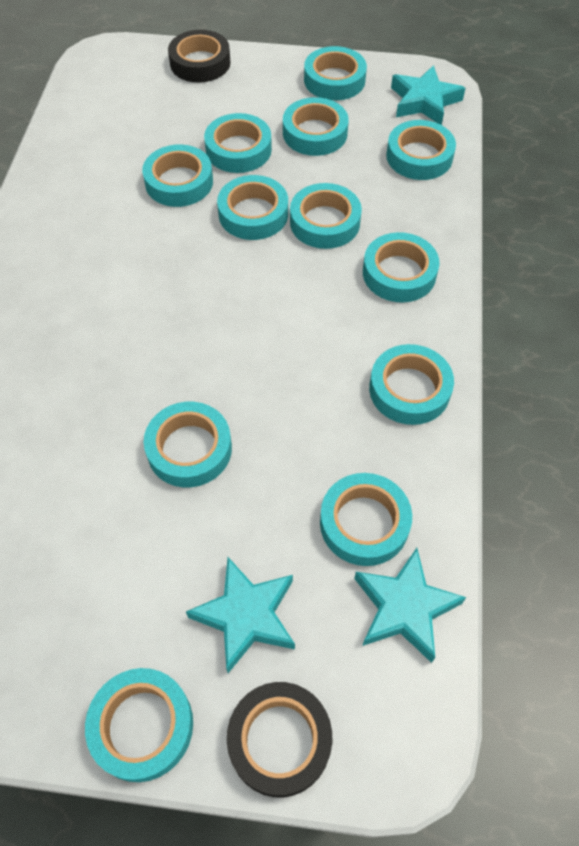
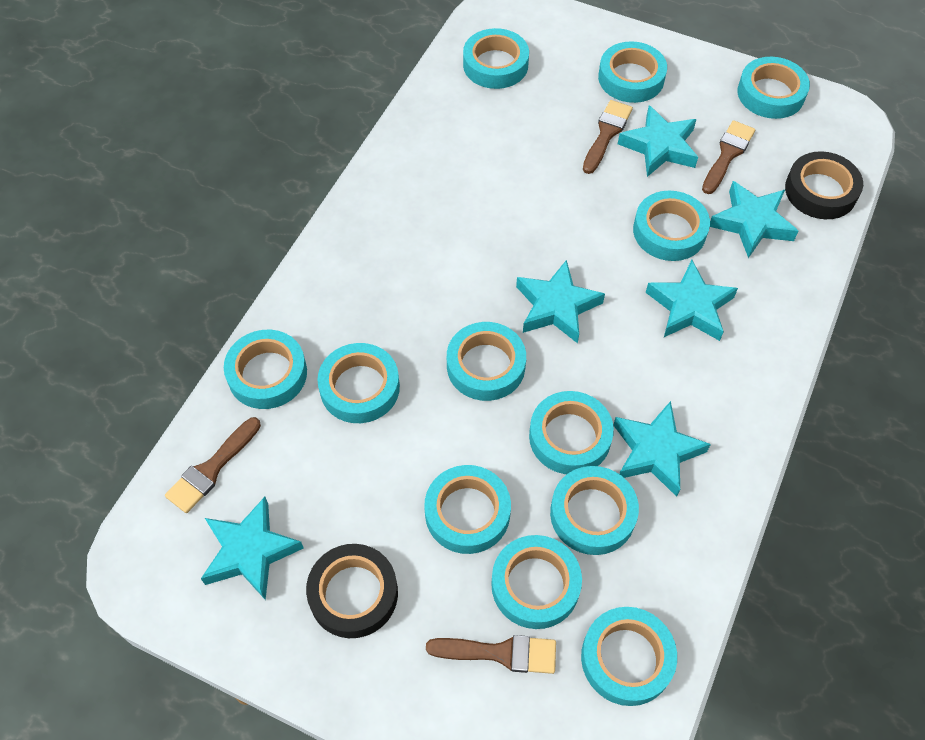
brown brush: 0 -> 4
turquoise star: 3 -> 6

